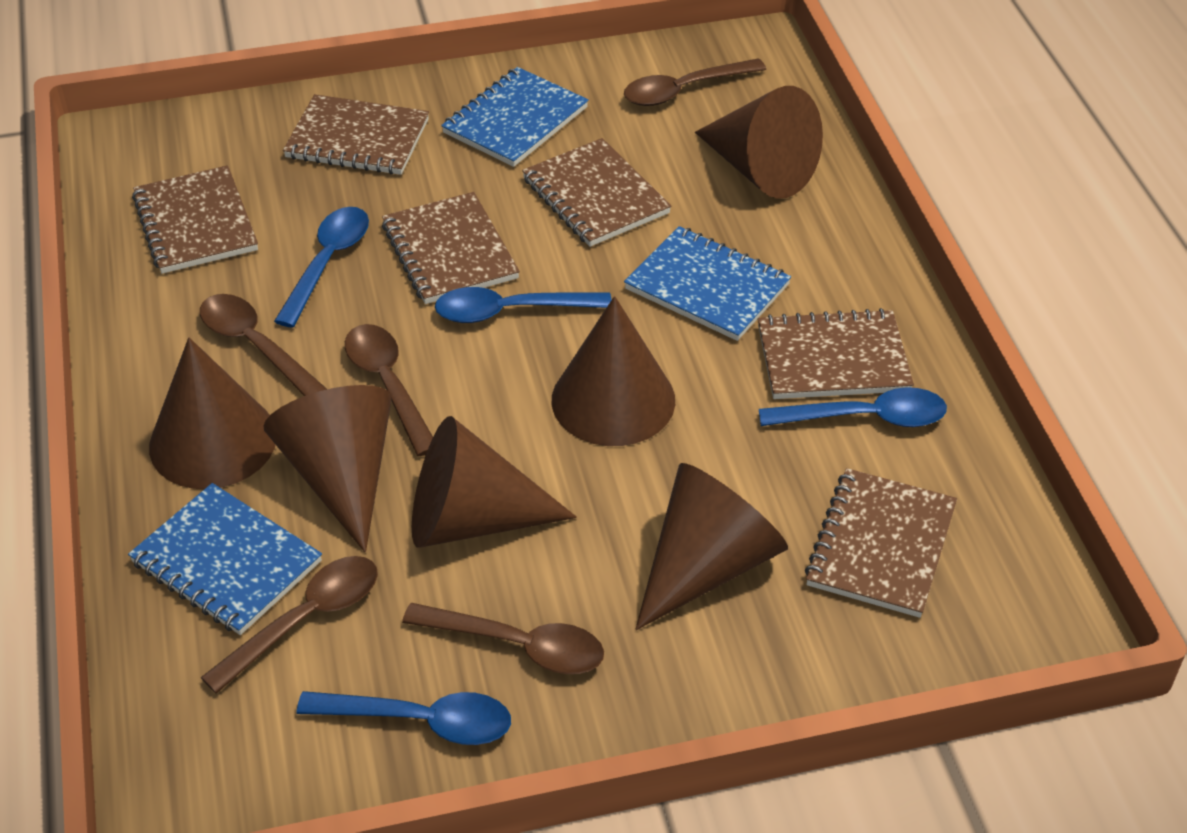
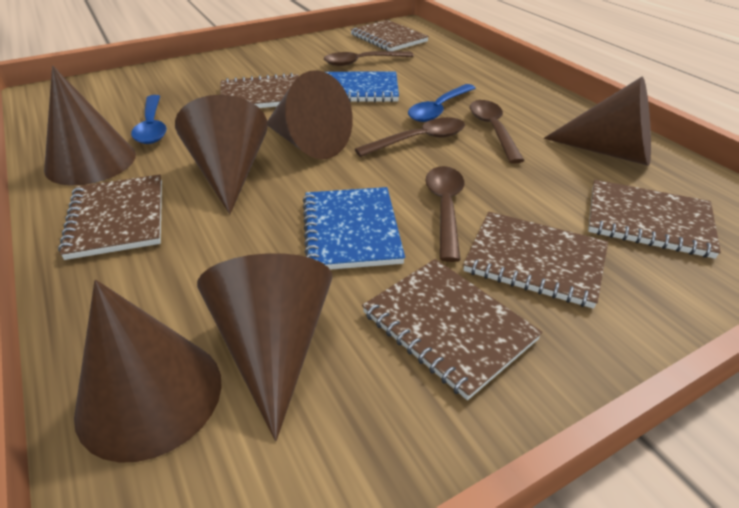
blue notebook: 3 -> 2
blue spoon: 4 -> 2
brown spoon: 5 -> 4

